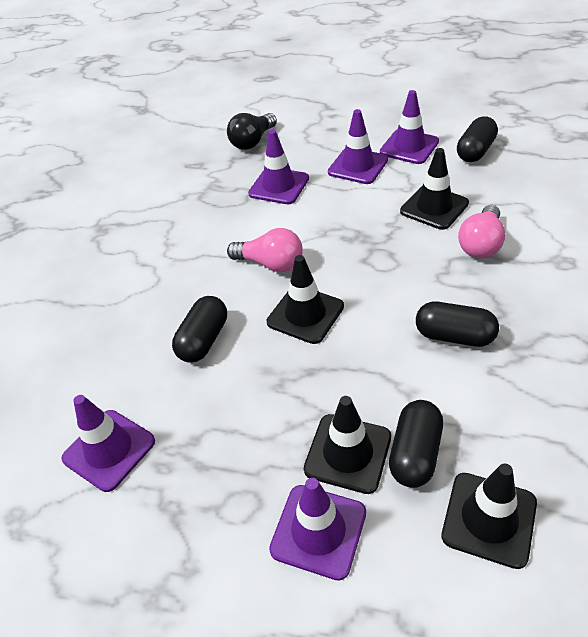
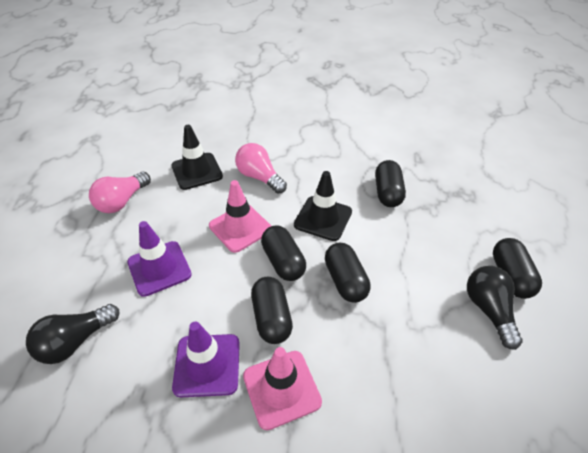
black capsule: 4 -> 5
black light bulb: 1 -> 2
black traffic cone: 4 -> 2
pink traffic cone: 0 -> 2
purple traffic cone: 5 -> 2

